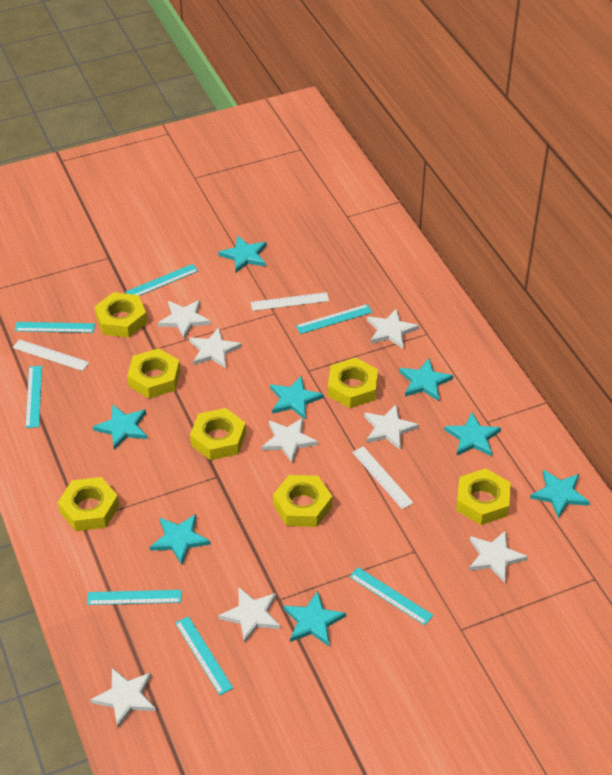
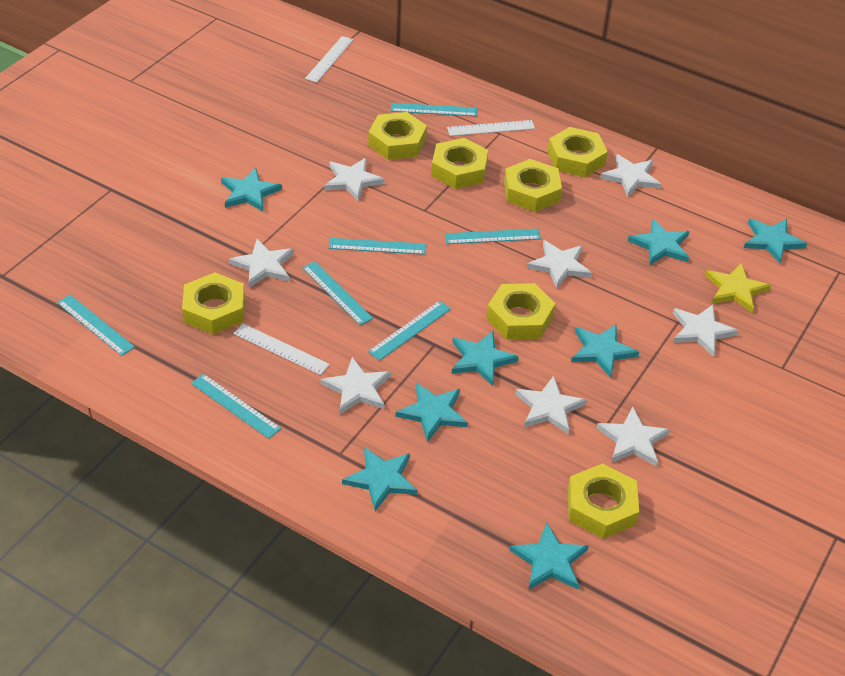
yellow star: 0 -> 1

